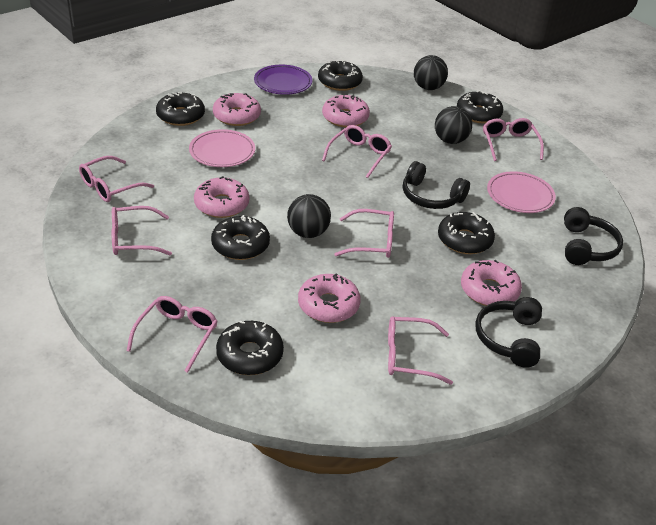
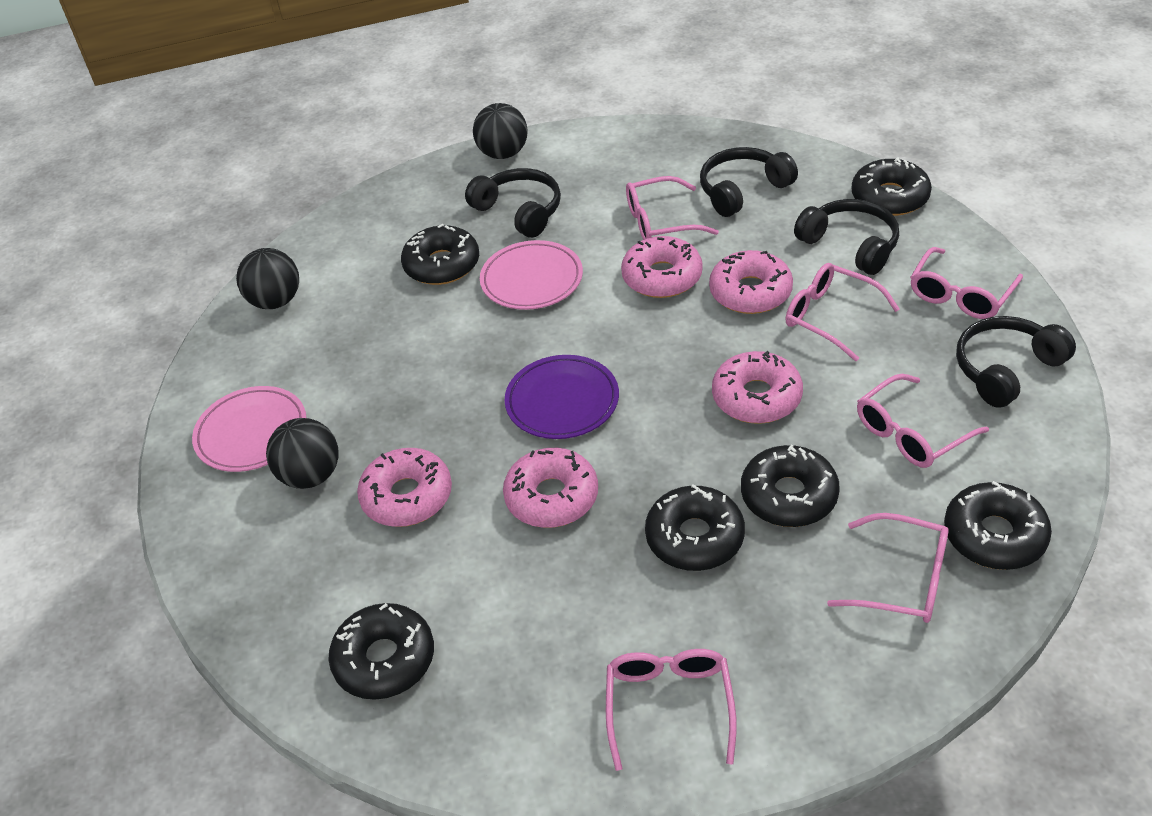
black headphones: 3 -> 4
pink glasses: 7 -> 6

